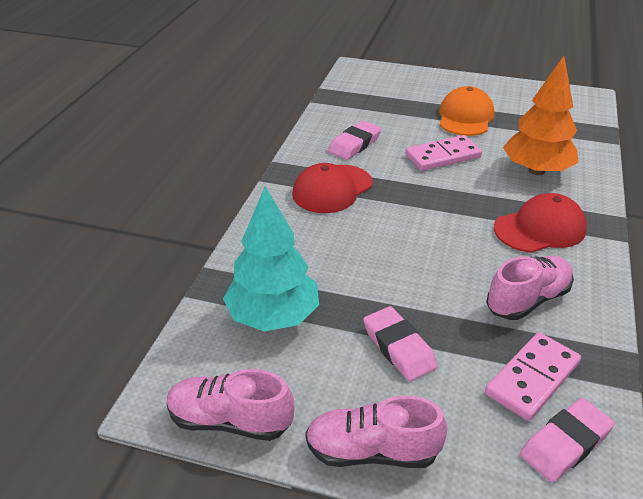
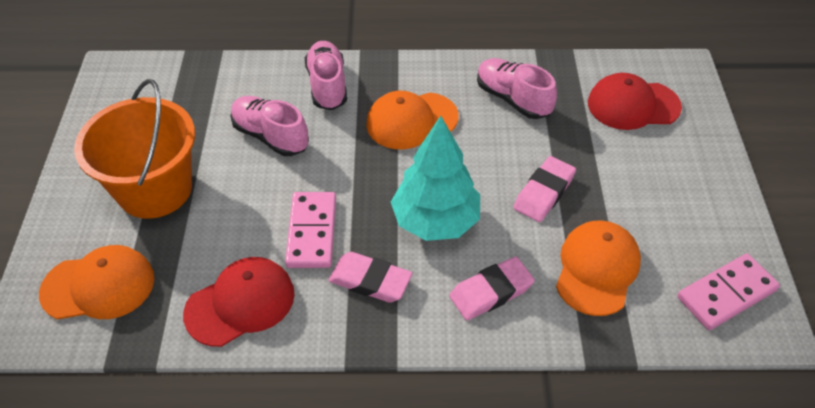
orange bucket: 0 -> 1
orange cap: 1 -> 3
orange tree: 1 -> 0

